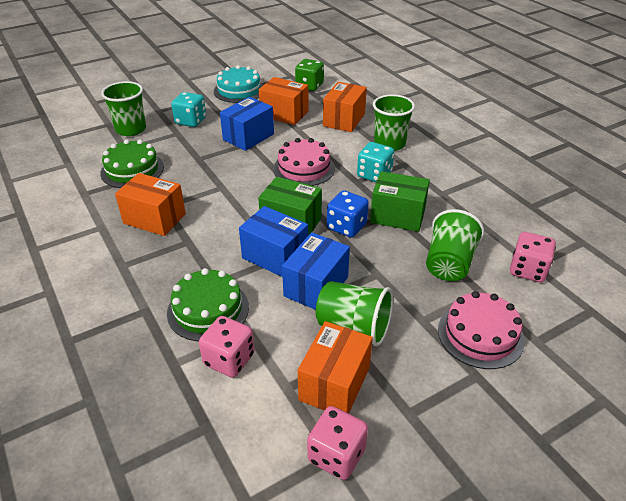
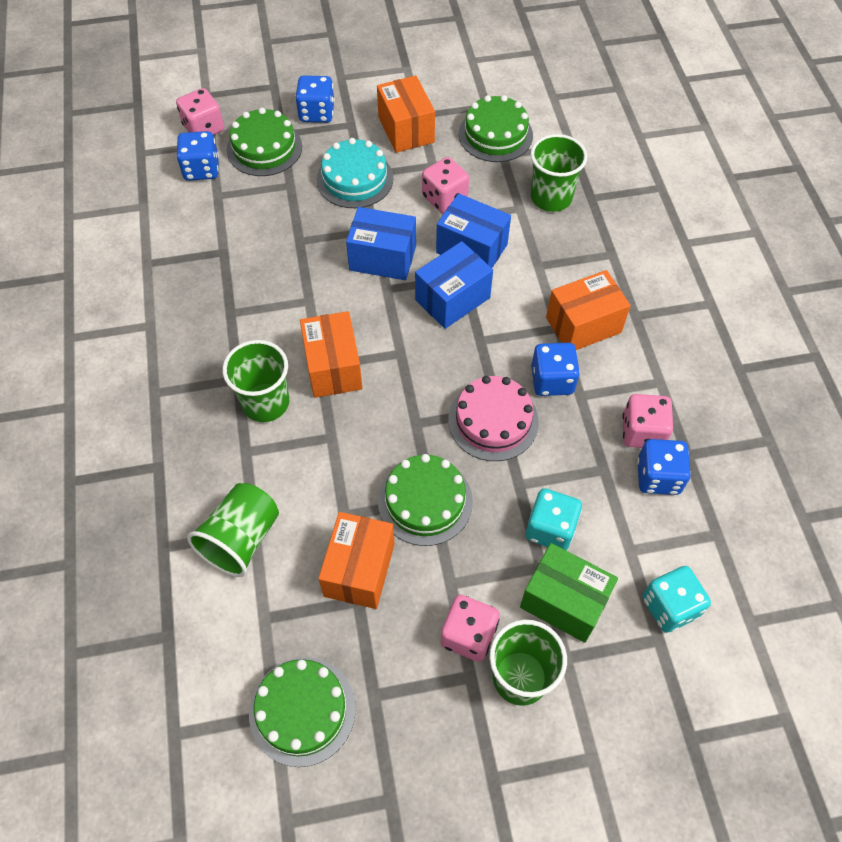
blue dice: 1 -> 4
green box: 2 -> 1
green cake: 2 -> 4
green dice: 1 -> 0
pink cake: 2 -> 1
pink dice: 3 -> 4

